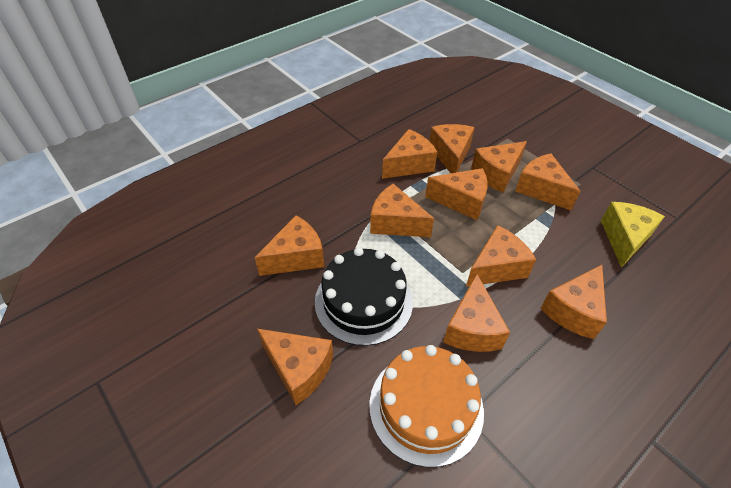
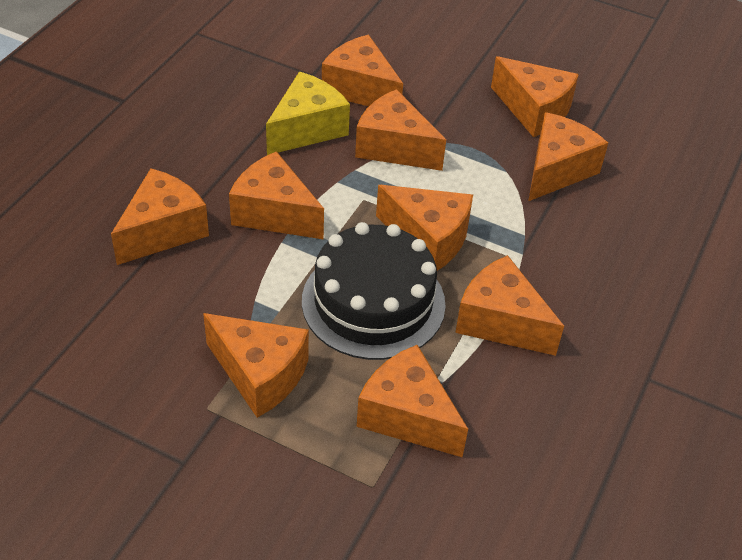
orange cake: 1 -> 0
orange cheese: 11 -> 10

